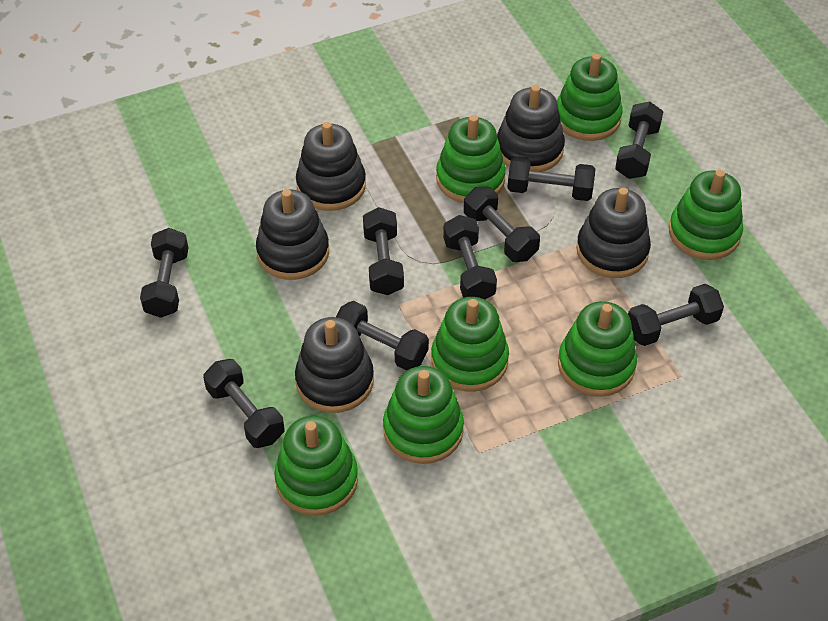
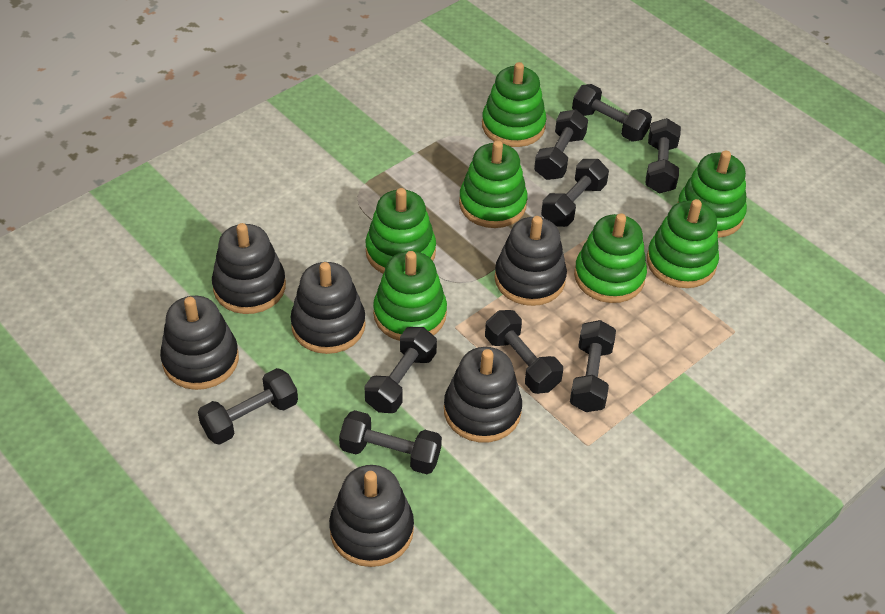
black stacking toy: 5 -> 6

